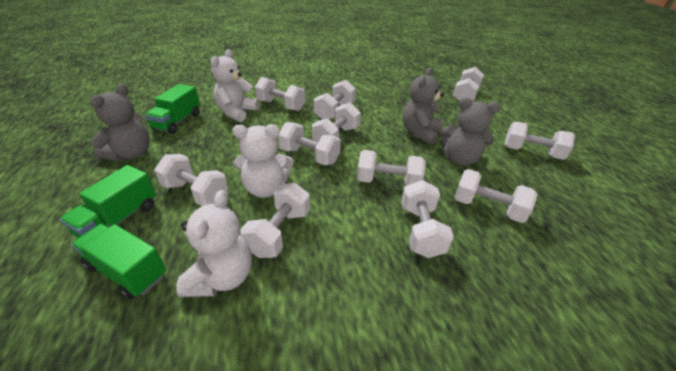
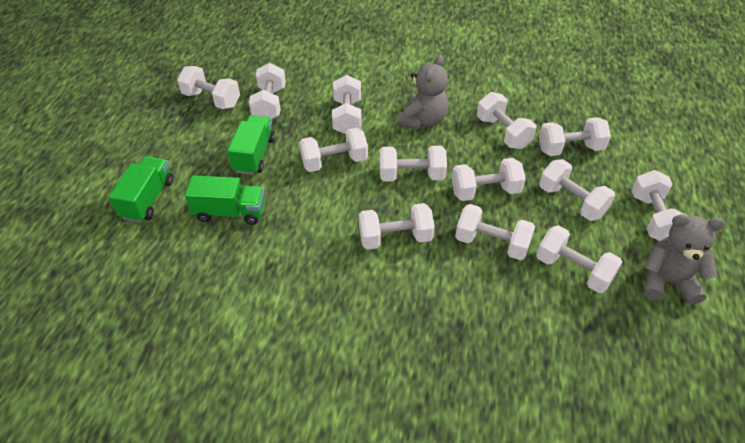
grey teddy bear: 3 -> 2
white dumbbell: 11 -> 13
white teddy bear: 3 -> 0

